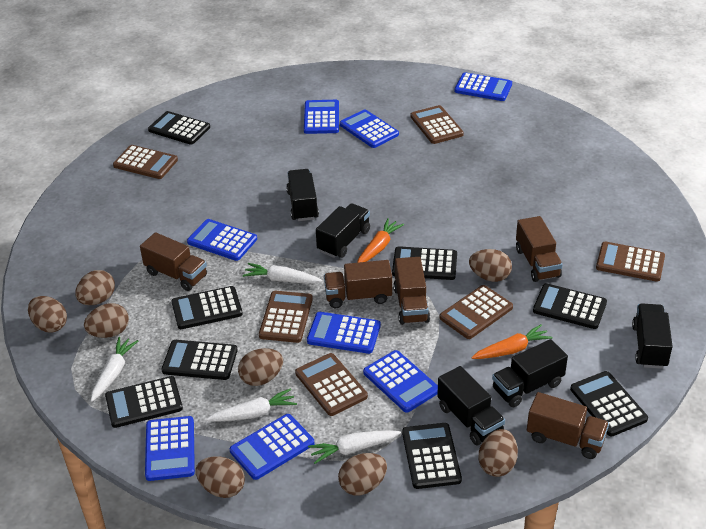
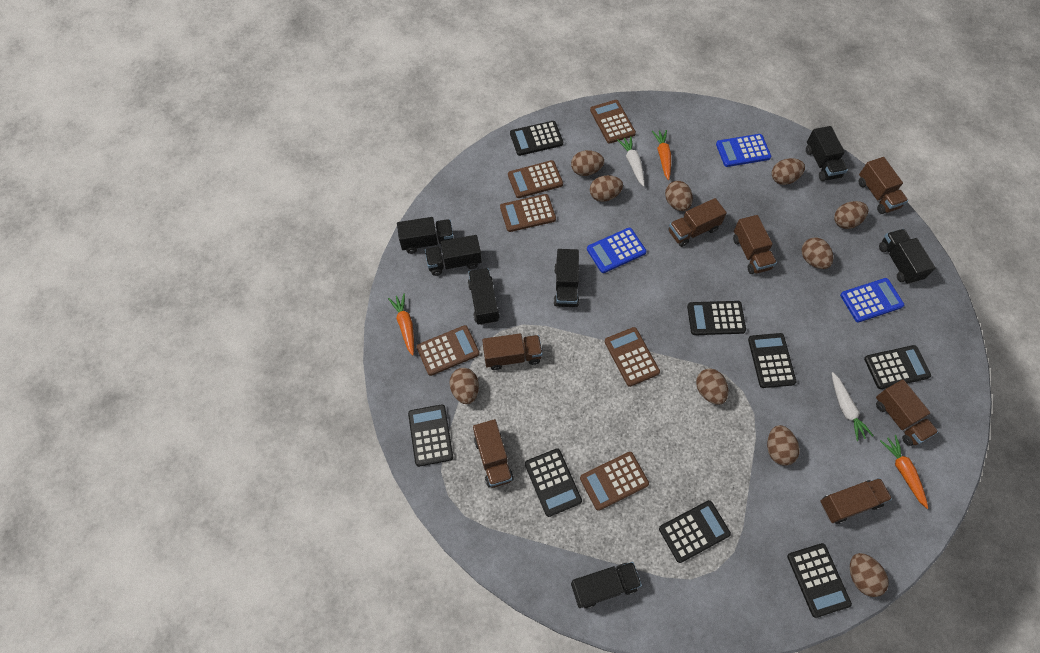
black truck: 5 -> 7
blue calculator: 8 -> 3
brown egg: 8 -> 10
brown truck: 5 -> 7
orange carrot: 2 -> 3
white carrot: 4 -> 2

